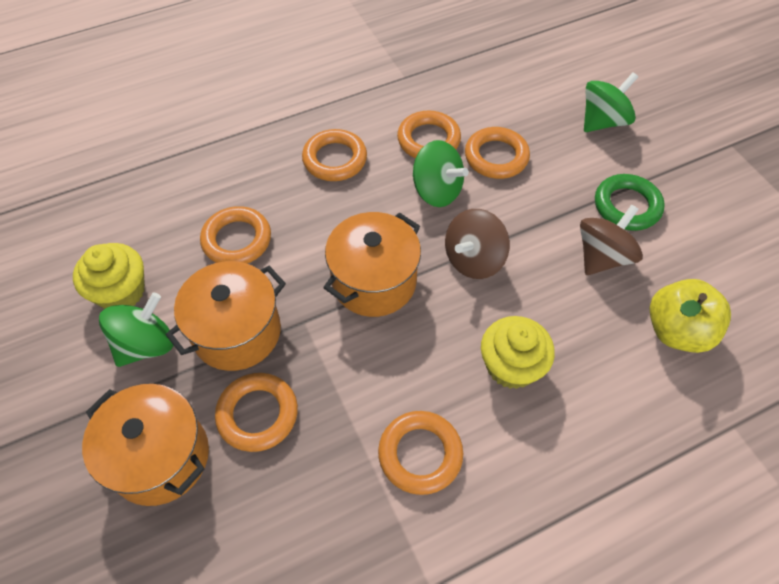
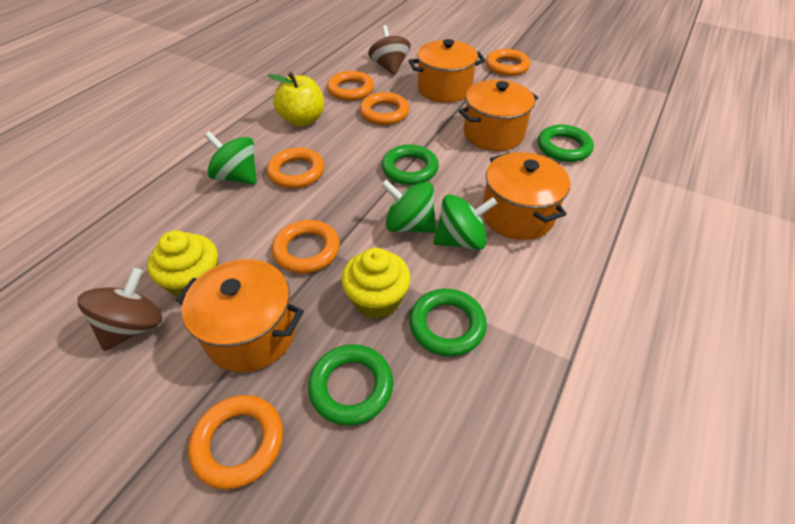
green ring: 1 -> 4
orange pot: 3 -> 4

